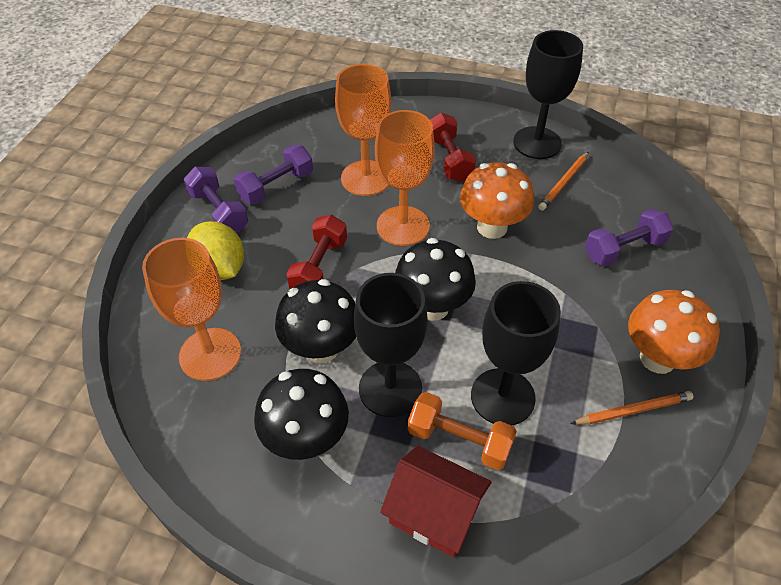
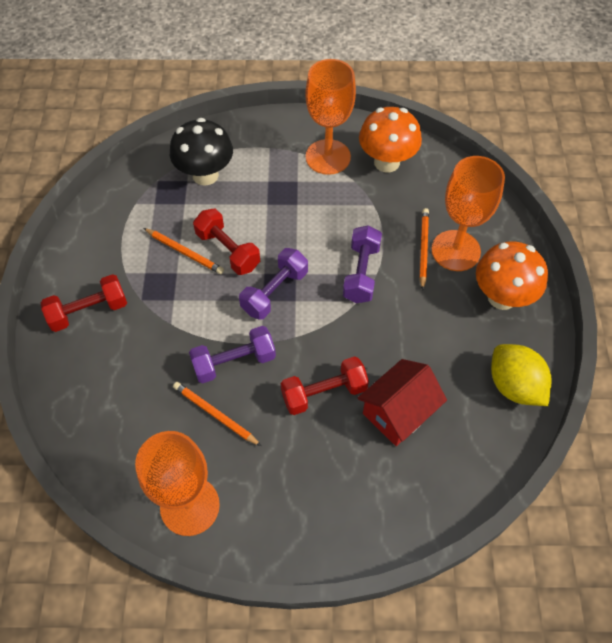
black goblet: 3 -> 0
black mushroom: 3 -> 1
orange dumbbell: 1 -> 0
orange pencil: 2 -> 3
red dumbbell: 2 -> 3

